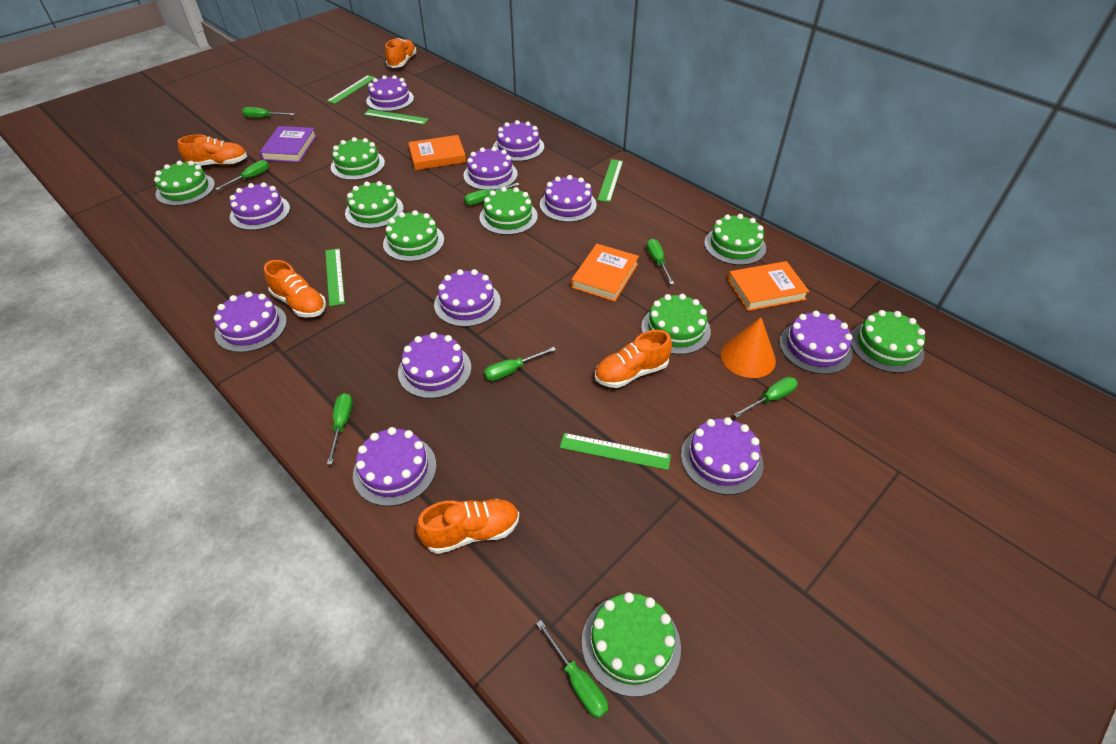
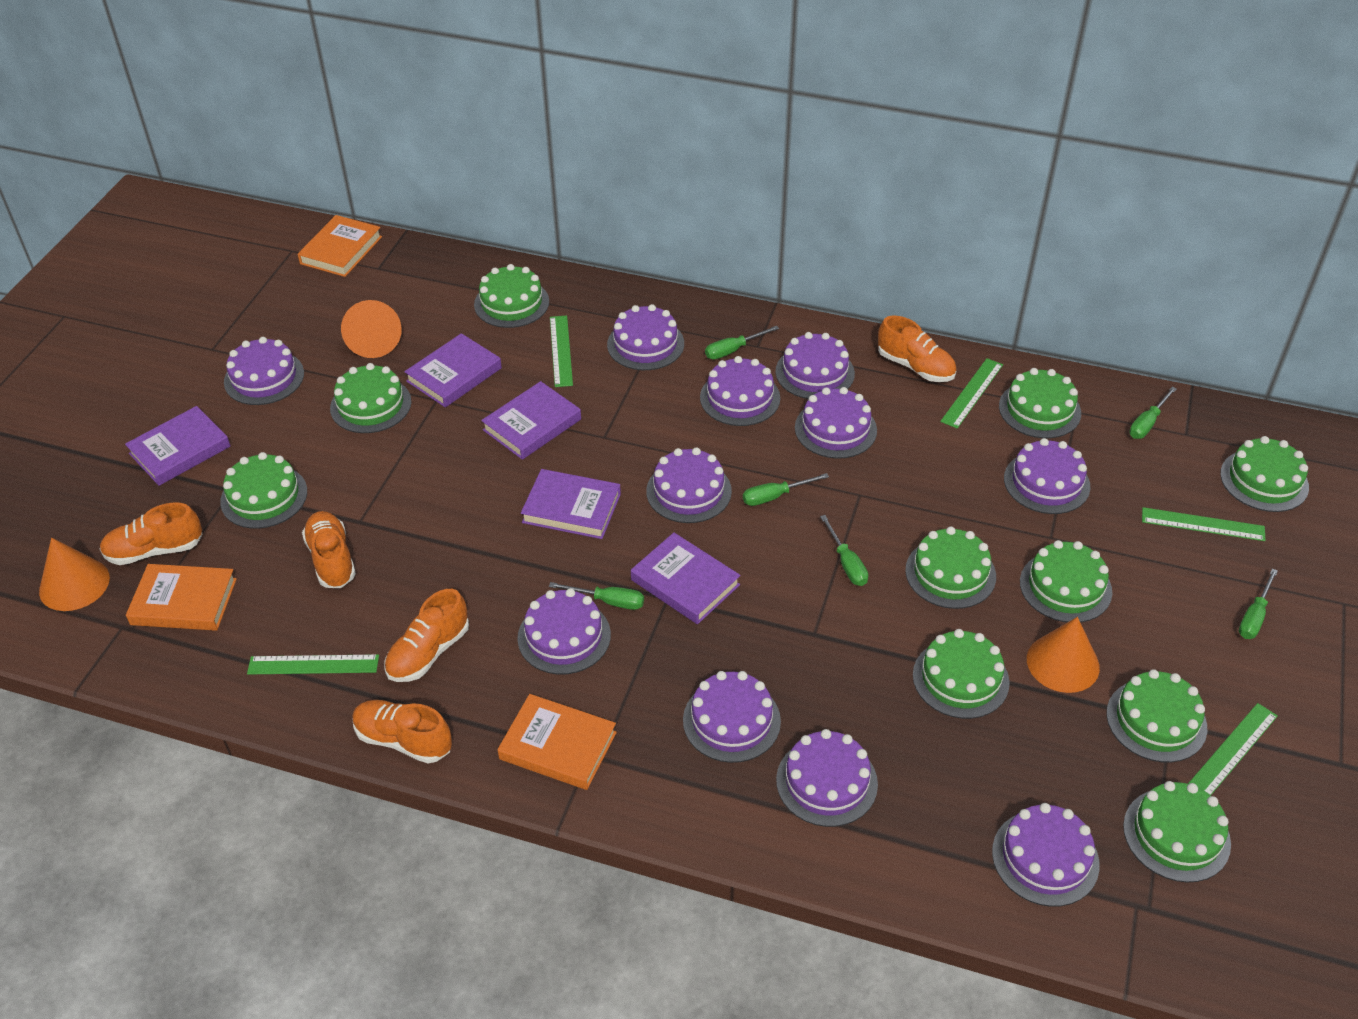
green cake: 9 -> 10
green screwdriver: 8 -> 6
orange cone: 1 -> 3
purple book: 1 -> 5

